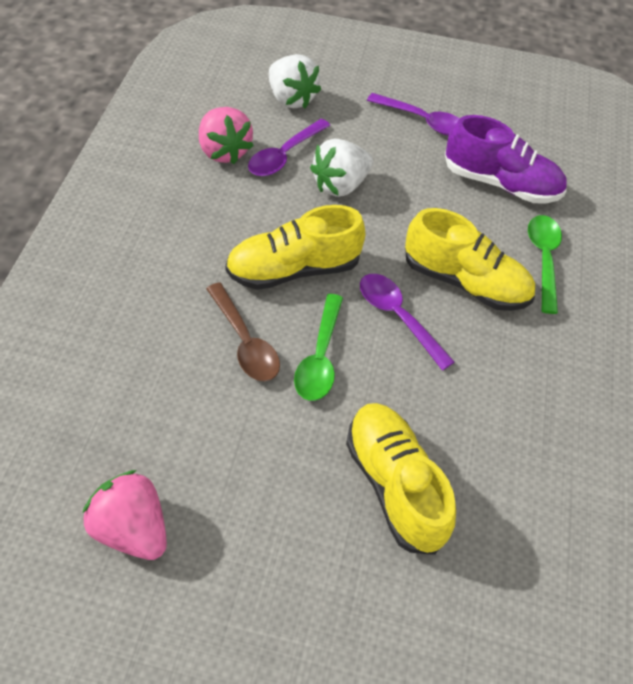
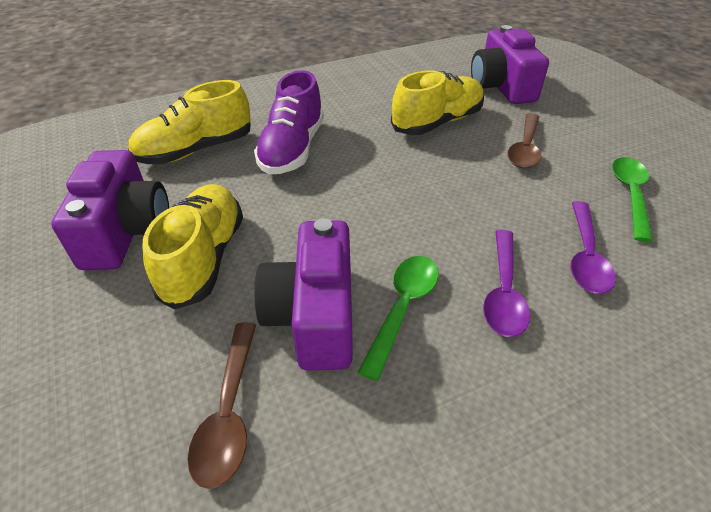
brown spoon: 1 -> 2
pink strawberry: 2 -> 0
purple camera: 0 -> 3
purple spoon: 3 -> 2
white strawberry: 2 -> 0

